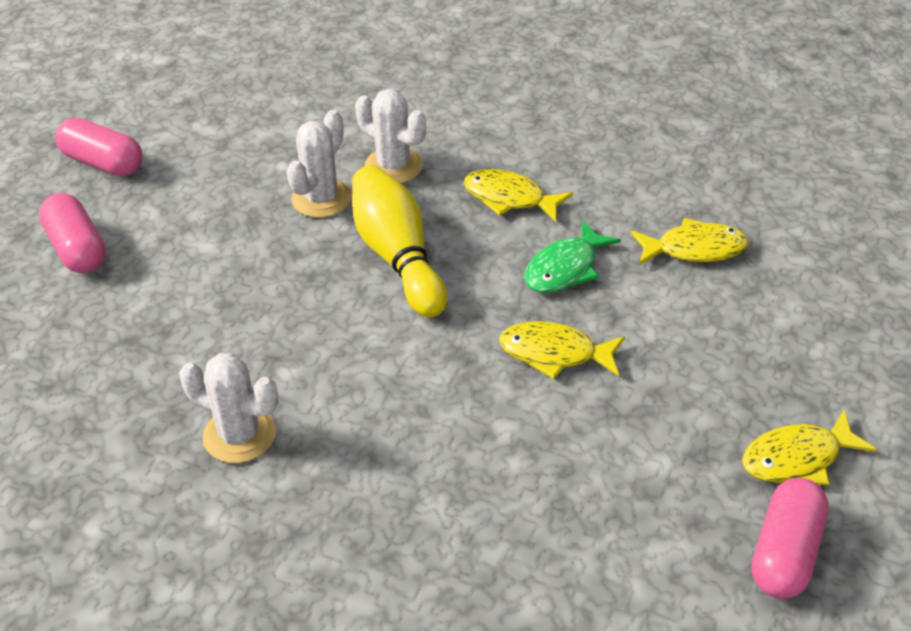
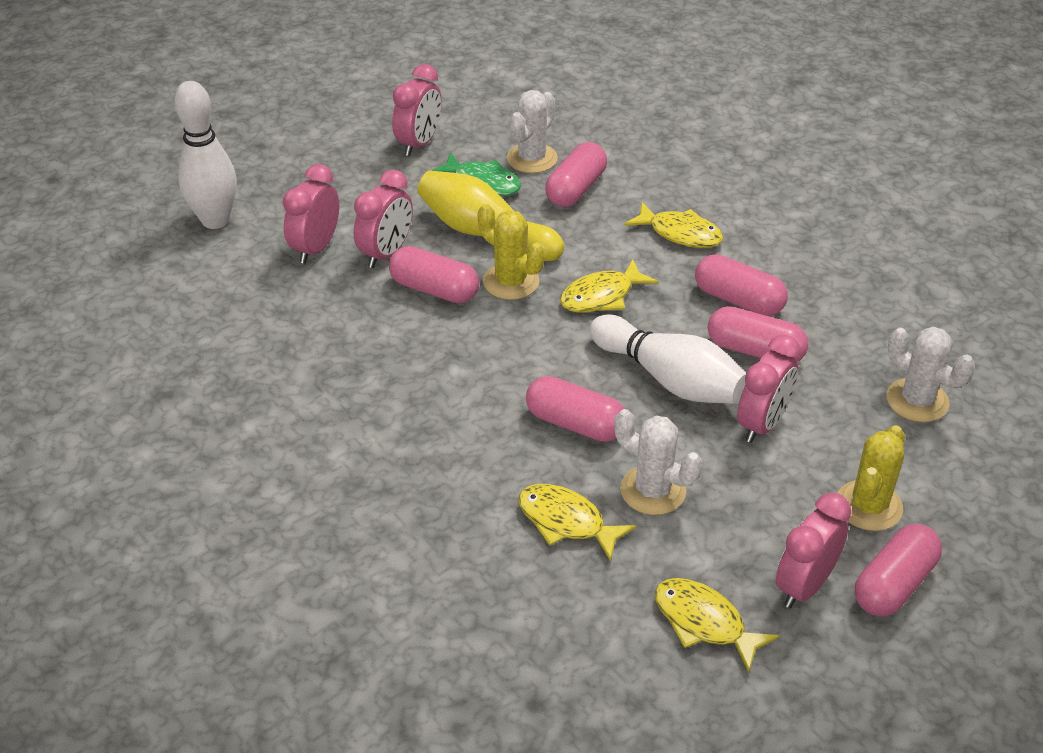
pink capsule: 3 -> 6
pink clock: 0 -> 5
white bowling pin: 0 -> 2
yellow cactus: 0 -> 2

